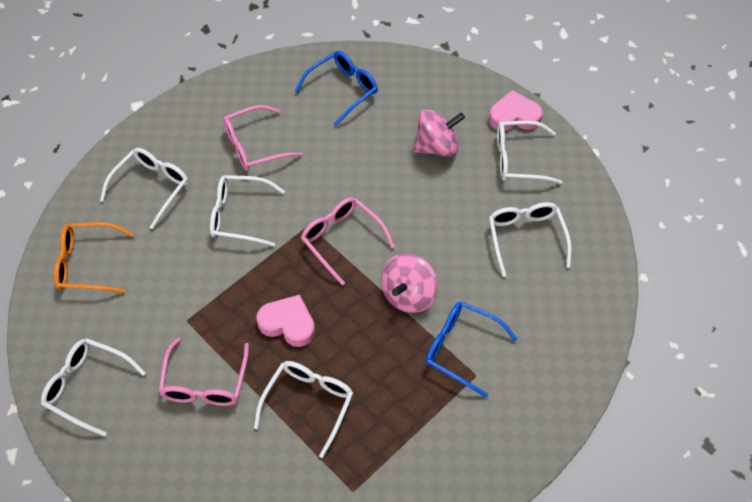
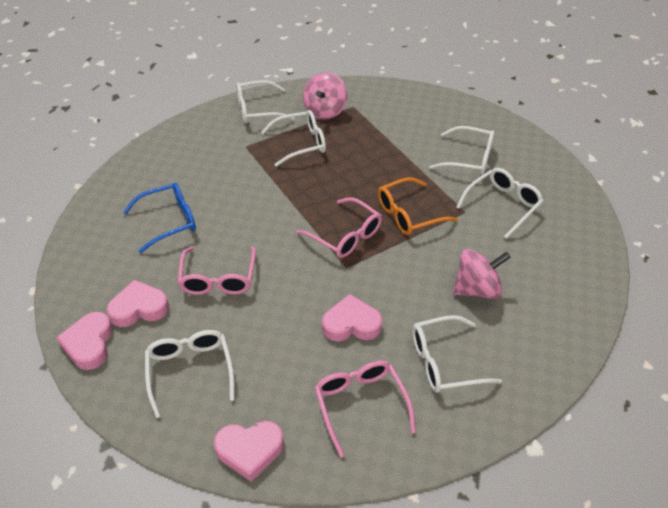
blue glasses: 2 -> 1
pink heart: 2 -> 4

